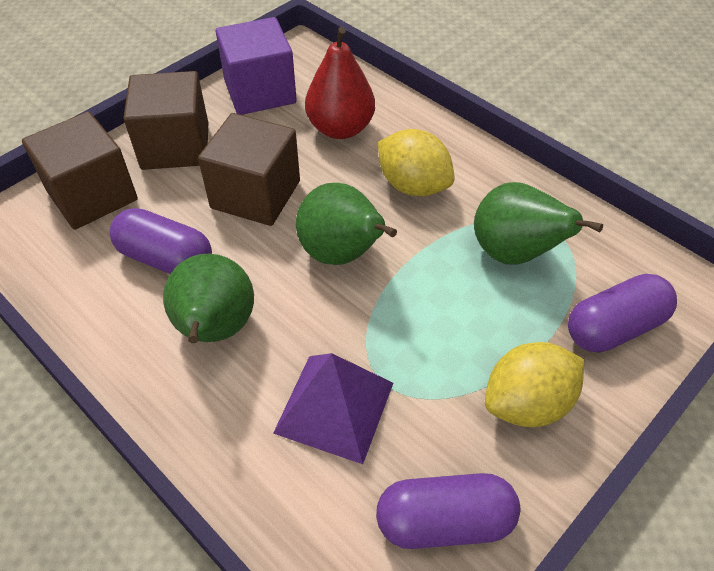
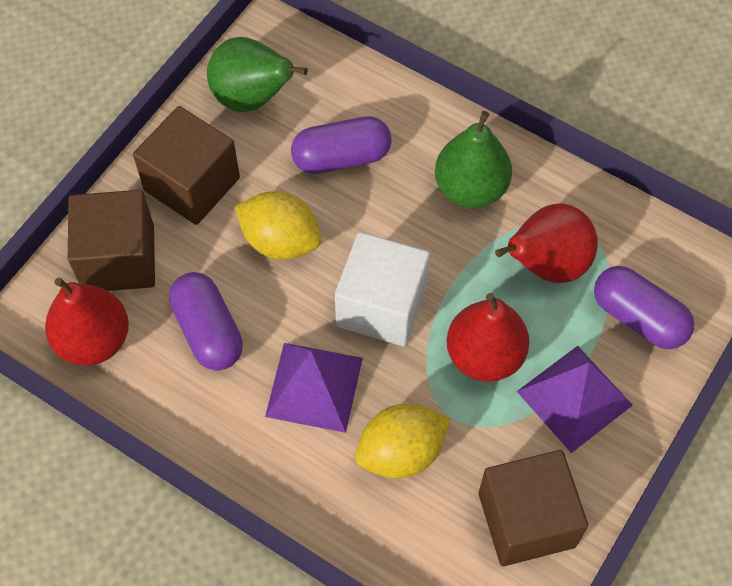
green pear: 3 -> 2
purple cube: 1 -> 0
purple pyramid: 1 -> 2
red pear: 1 -> 3
white cube: 0 -> 1

